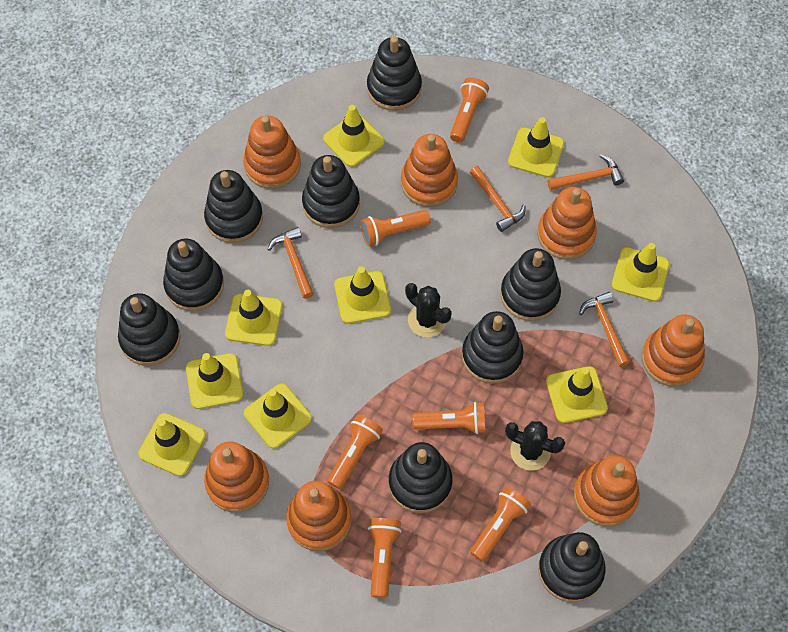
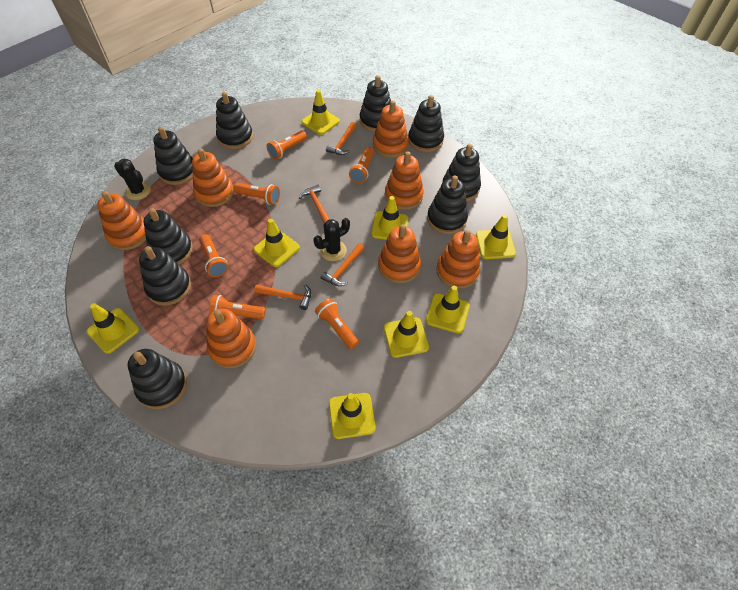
yellow traffic cone: 9 -> 8

